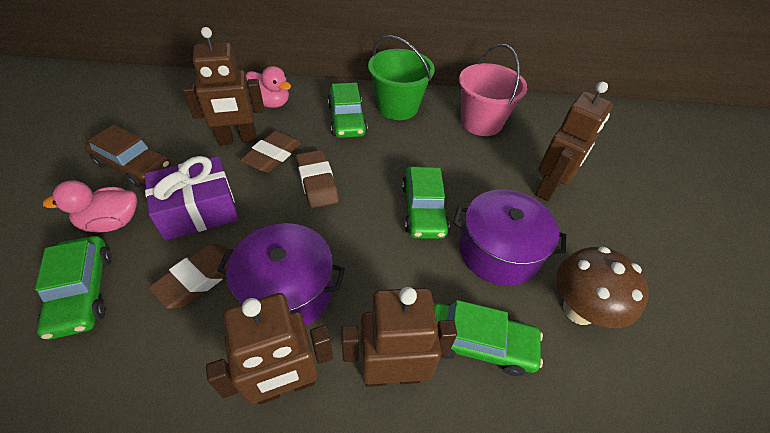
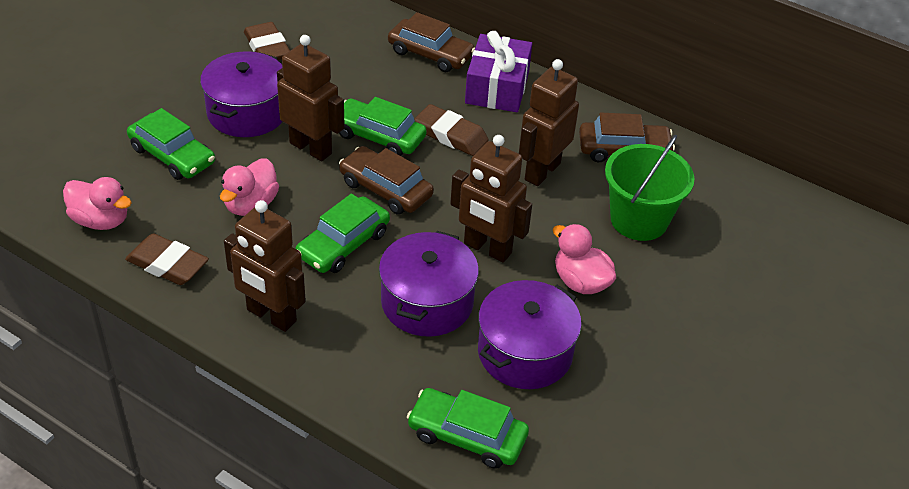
brown car: 1 -> 3
brown mushroom: 1 -> 0
pink bucket: 1 -> 0
pink duck: 2 -> 3
purple pot: 2 -> 3

